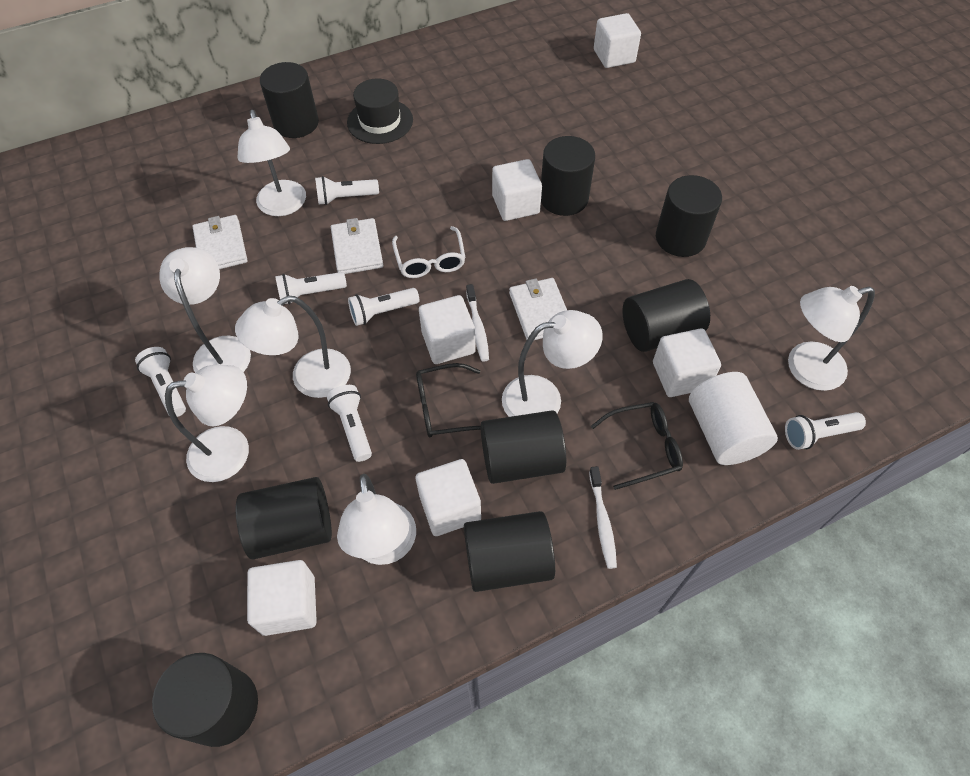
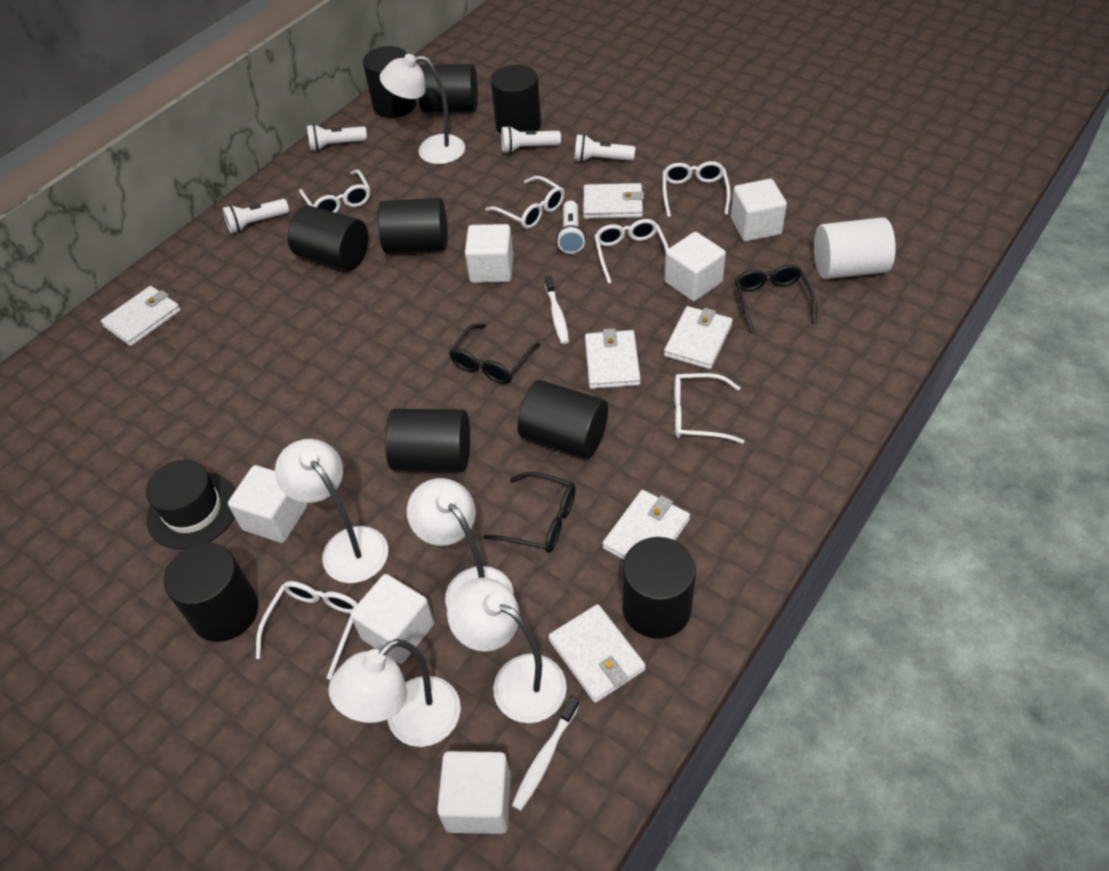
black cylinder: 8 -> 9
black glasses: 2 -> 3
white flashlight: 6 -> 5
white glasses: 1 -> 6
white lamp: 7 -> 5
white wallet: 3 -> 6

